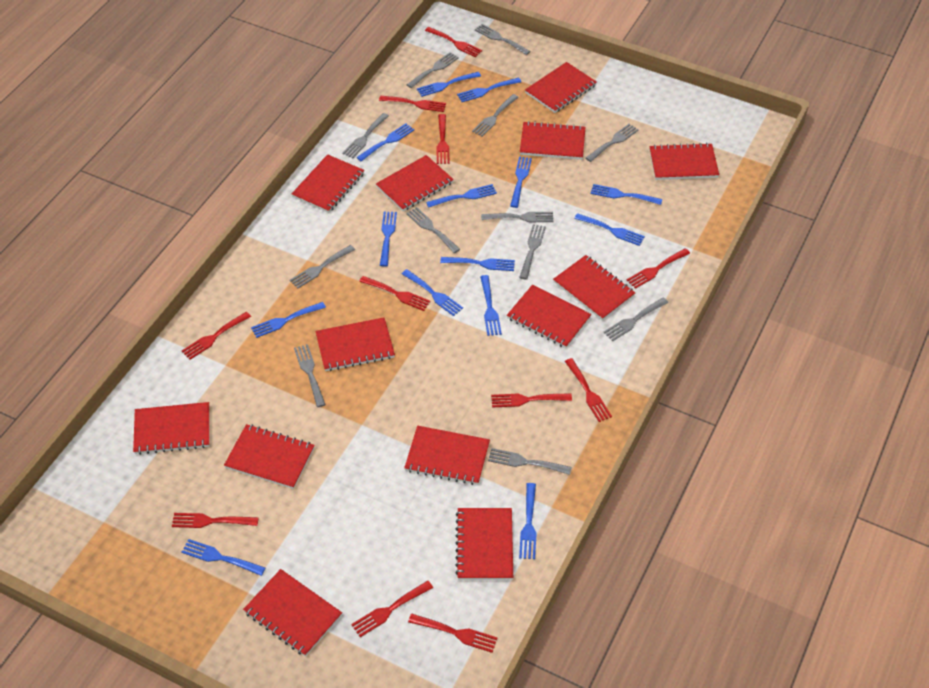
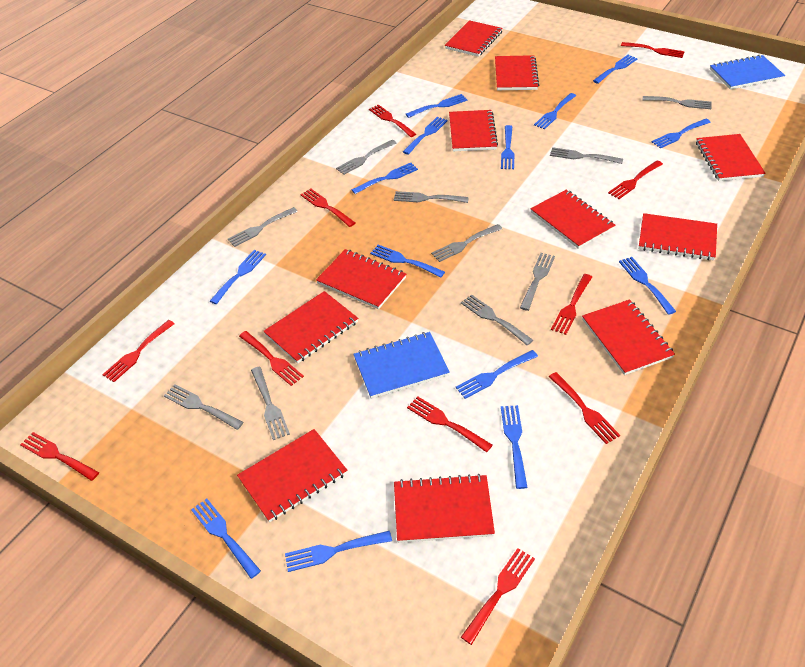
blue notebook: 0 -> 2
grey fork: 12 -> 10
red notebook: 13 -> 11

